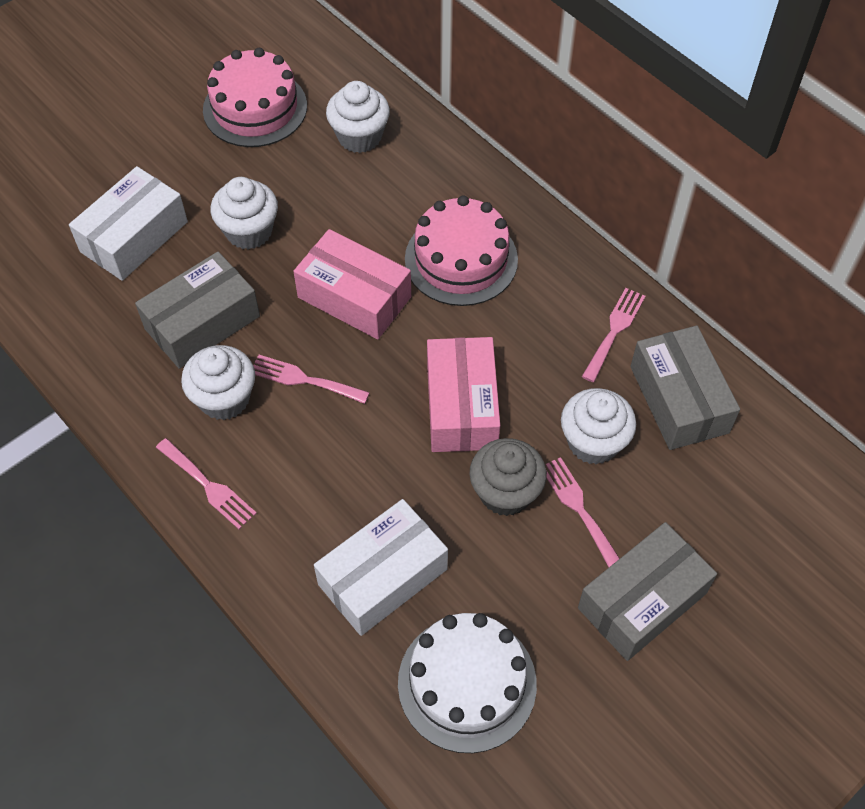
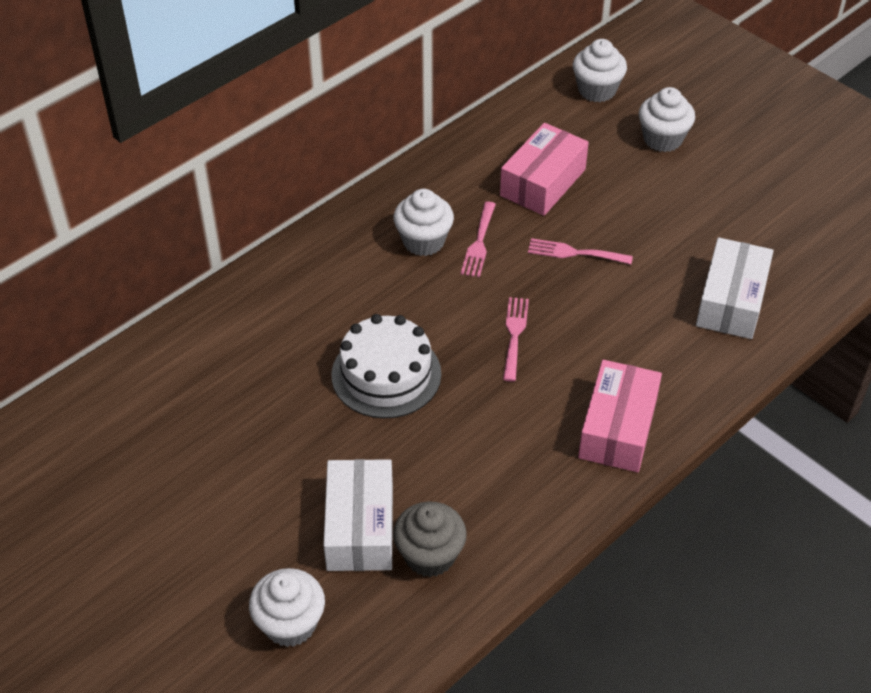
grey box: 3 -> 0
pink cake: 2 -> 0
pink fork: 4 -> 3

